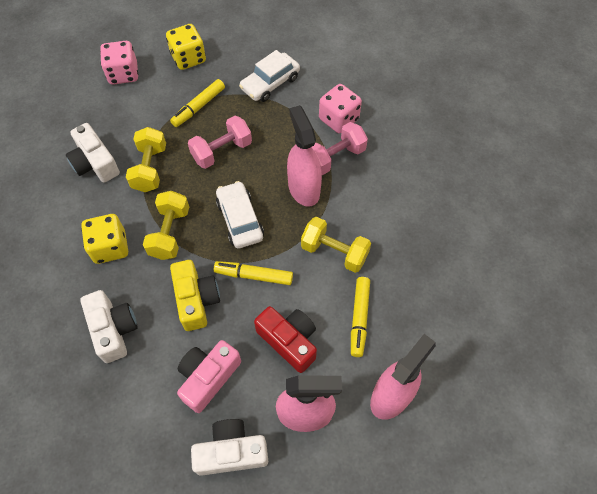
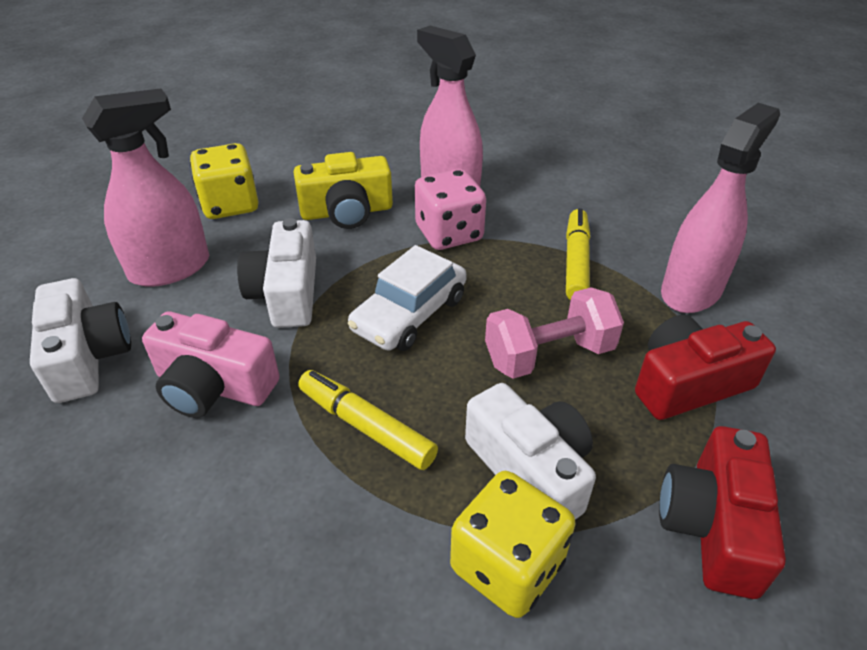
pink dice: 2 -> 1
pink dumbbell: 2 -> 1
red camera: 1 -> 2
white car: 2 -> 1
yellow dumbbell: 3 -> 0
yellow marker: 3 -> 2

